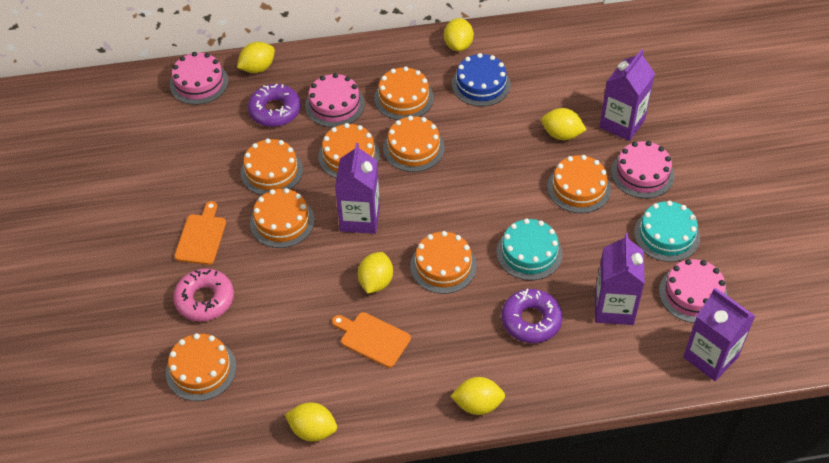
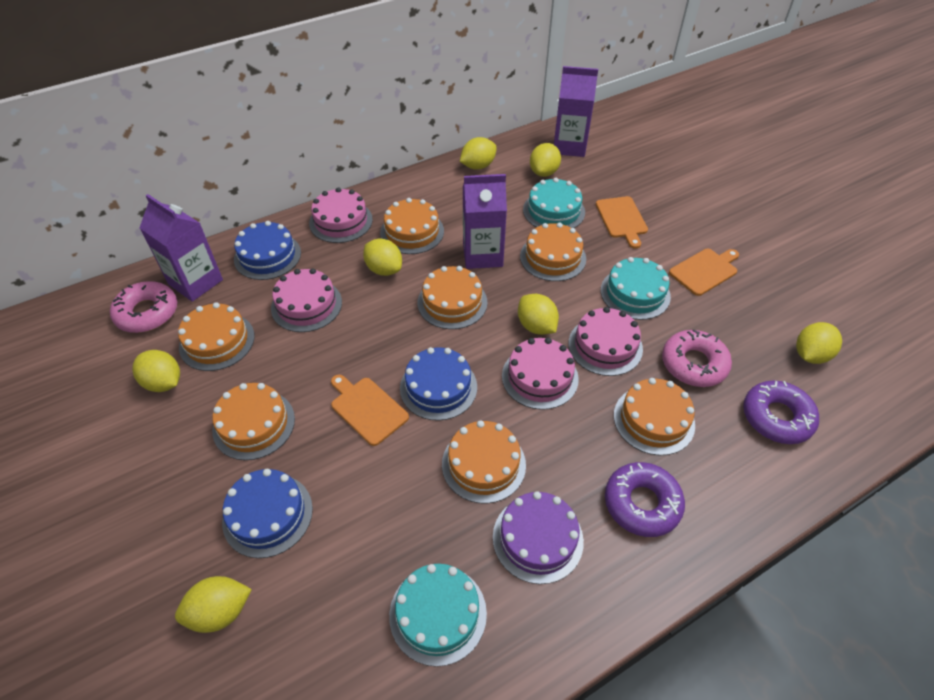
blue cake: 1 -> 3
orange cake: 8 -> 7
orange cutting board: 2 -> 3
pink donut: 1 -> 2
purple cake: 0 -> 1
purple carton: 4 -> 3
turquoise cake: 2 -> 3
yellow lemon: 6 -> 7

